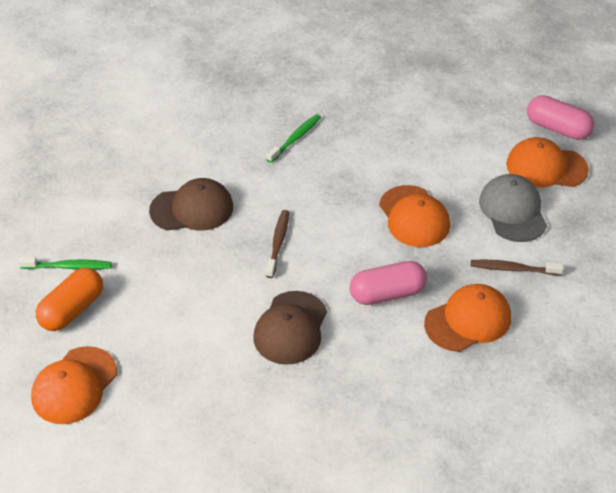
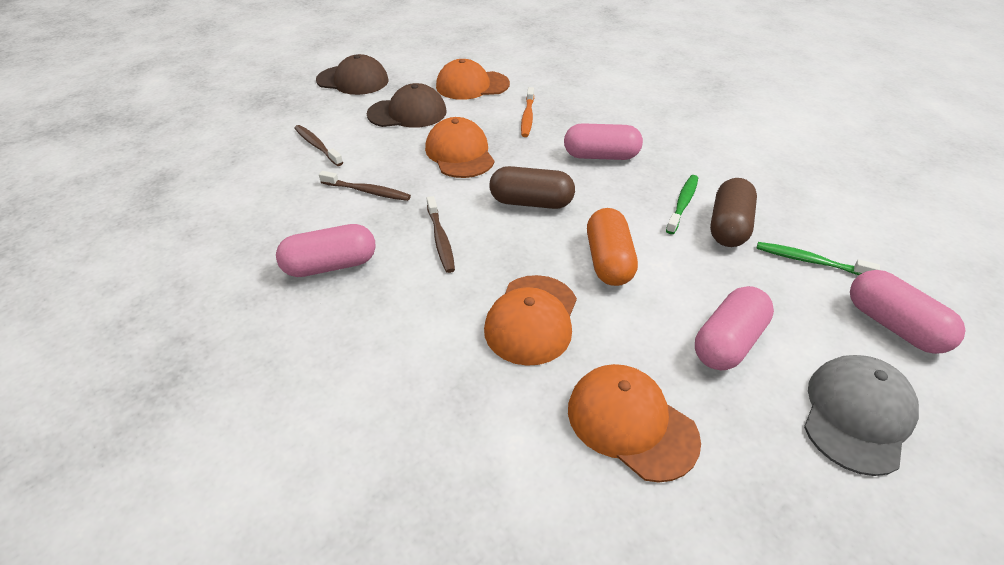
brown capsule: 0 -> 2
brown toothbrush: 2 -> 3
orange toothbrush: 0 -> 1
pink capsule: 2 -> 4

